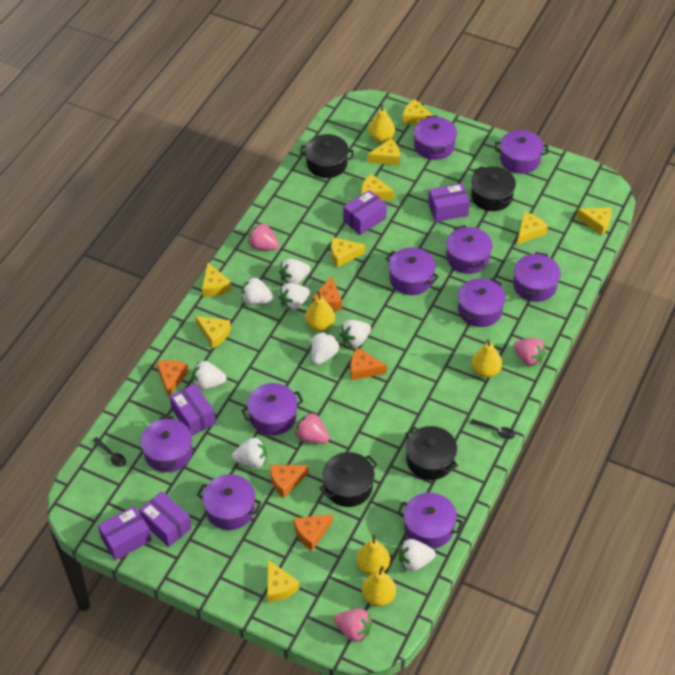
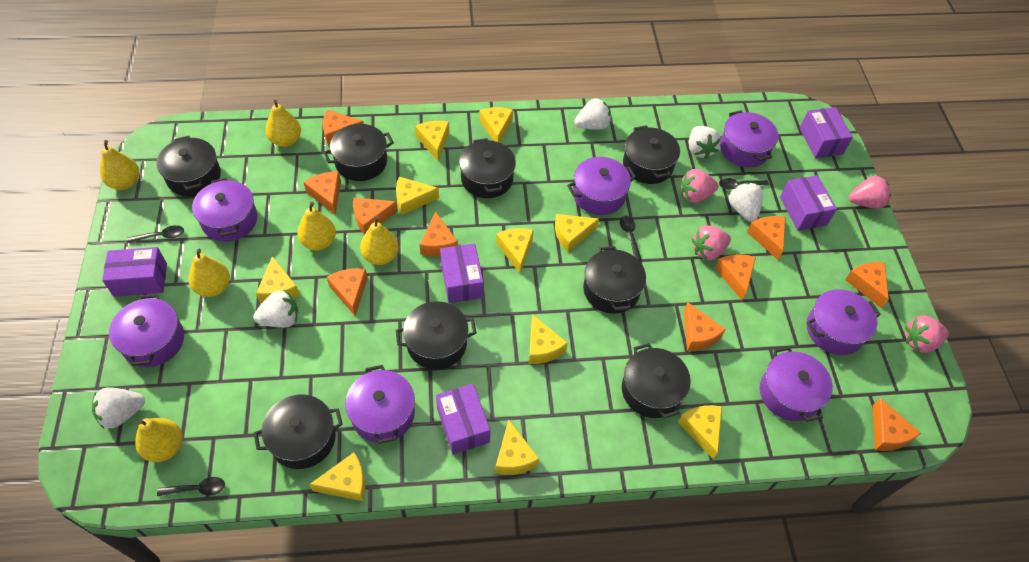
black pot: 4 -> 8
black spoon: 2 -> 4
orange cheese: 5 -> 10
purple pot: 10 -> 7
white strawberry: 8 -> 5
yellow cheese: 9 -> 10
yellow pear: 5 -> 6

